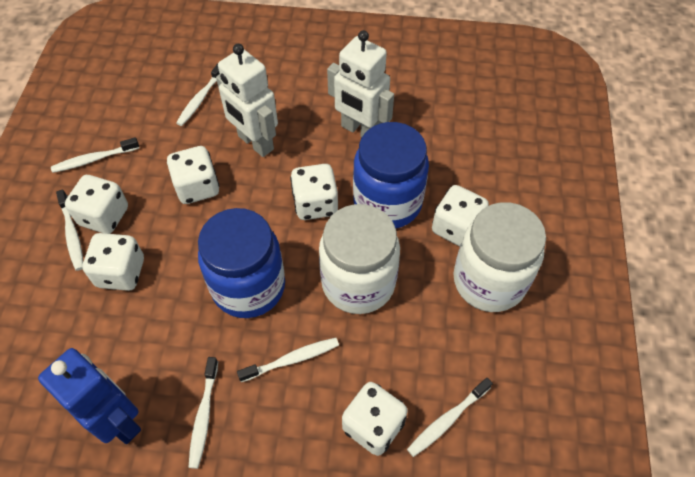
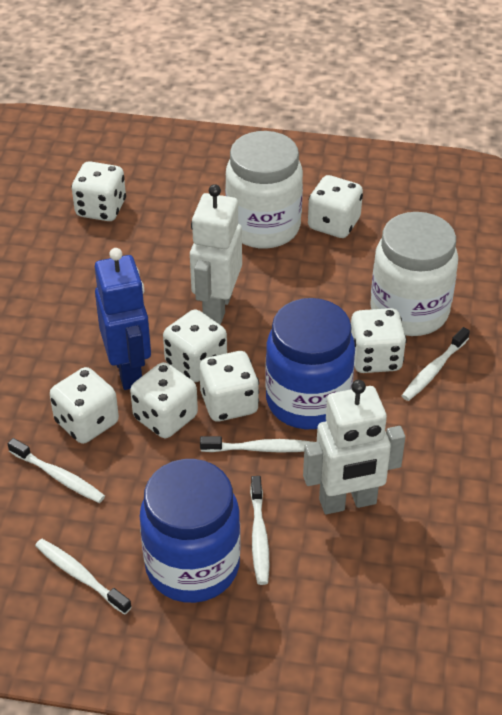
white dice: 6 -> 7
white toothbrush: 6 -> 5

